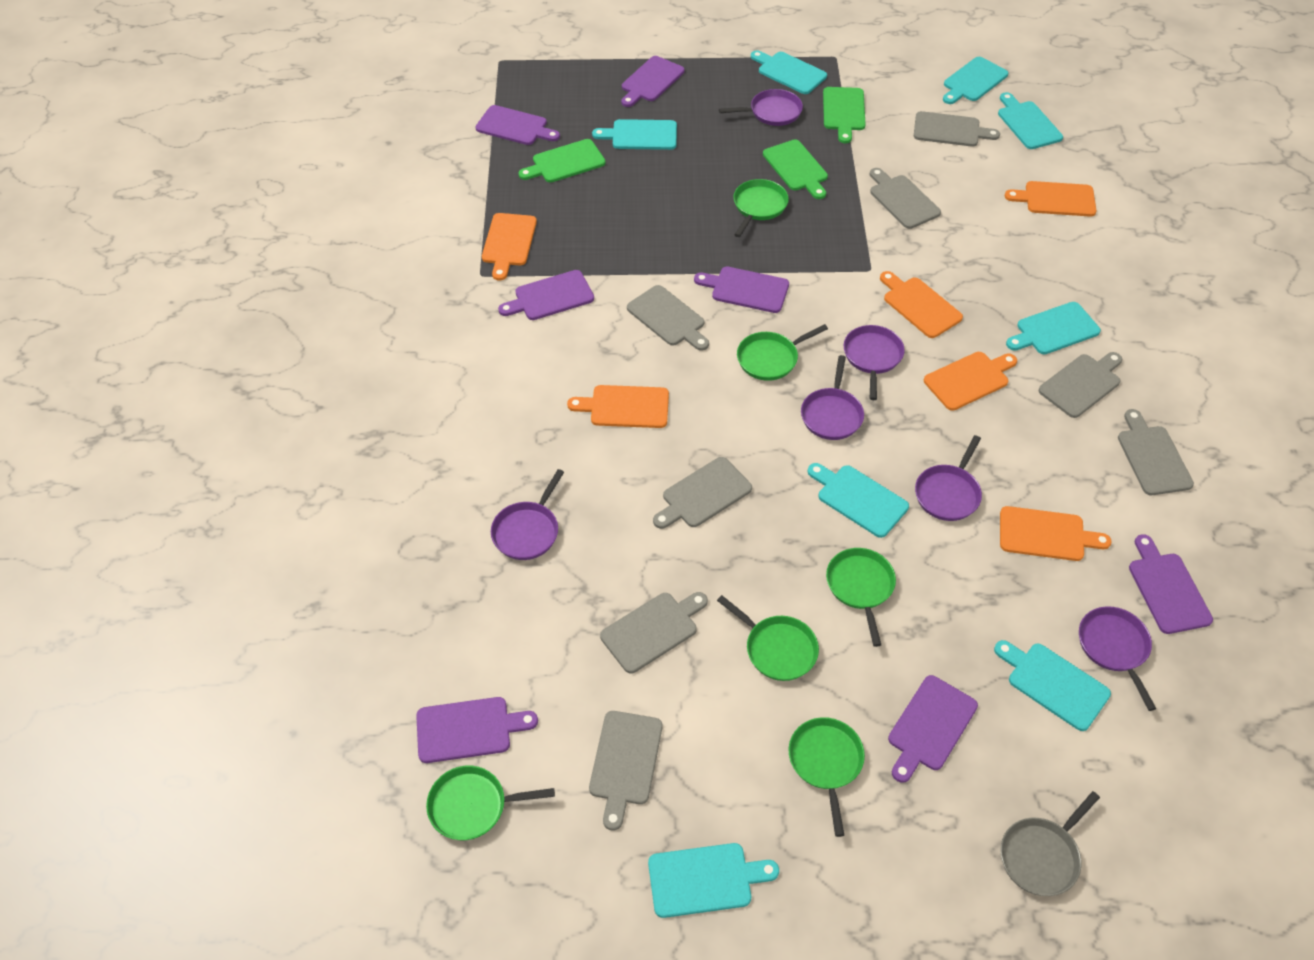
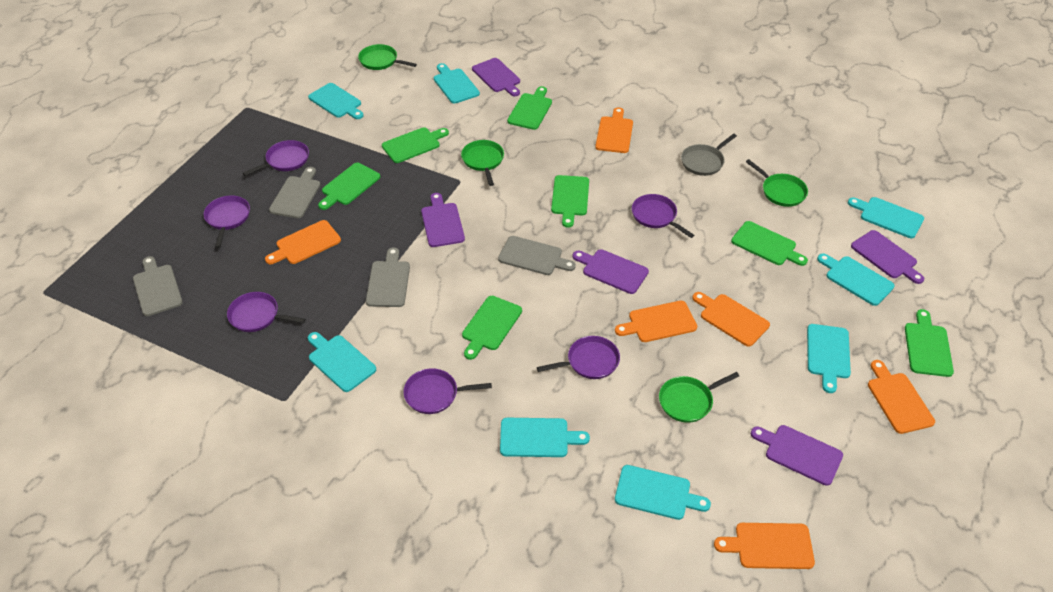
green cutting board: 3 -> 7
green pan: 6 -> 4
grey cutting board: 8 -> 4
purple cutting board: 7 -> 5

